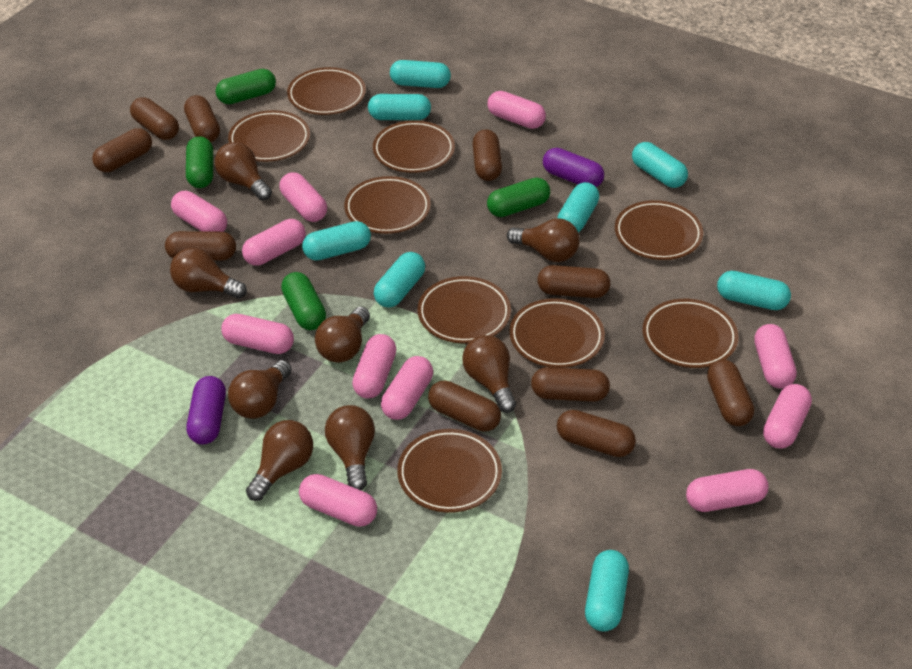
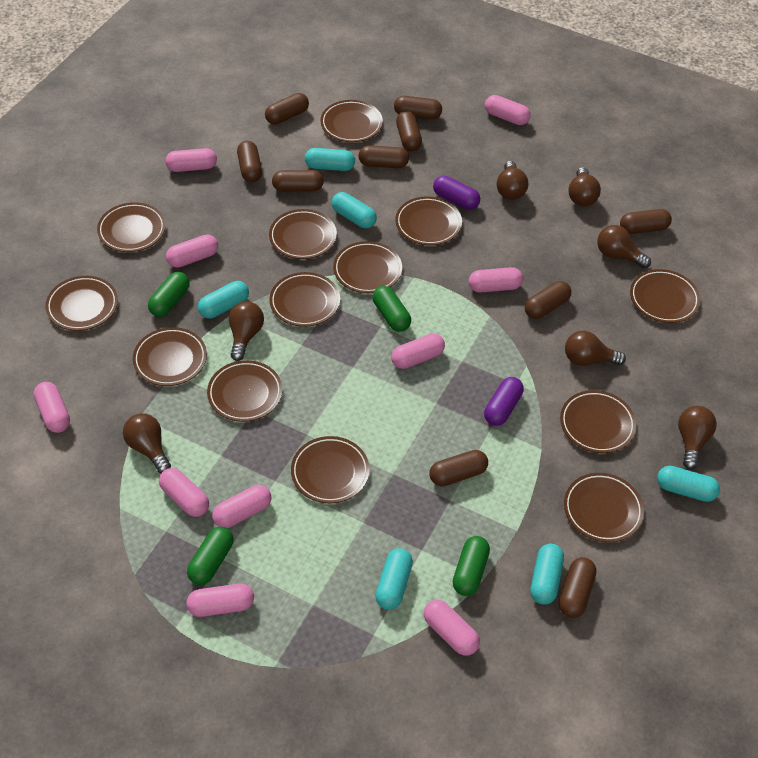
brown light bulb: 8 -> 7
brown plate: 9 -> 13
pink capsule: 11 -> 10
turquoise capsule: 8 -> 6

